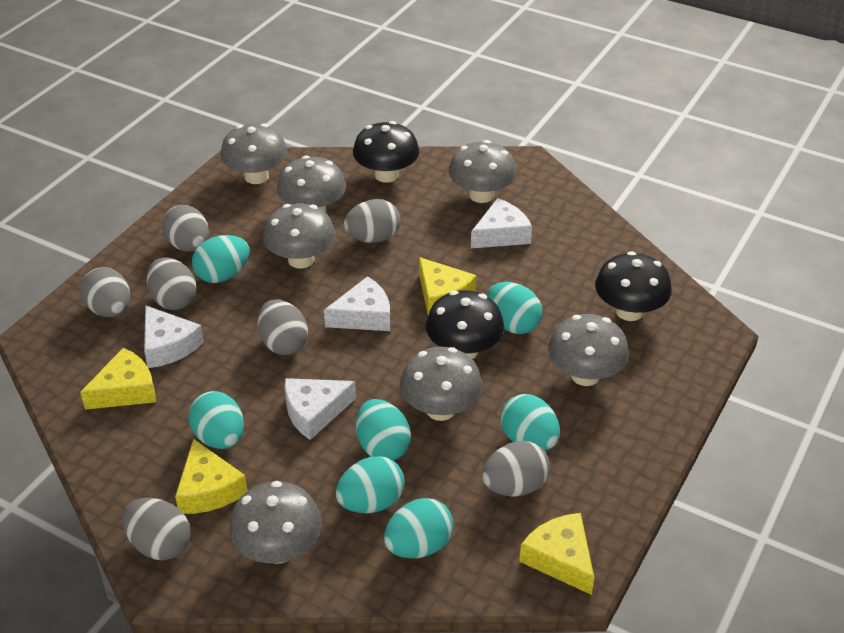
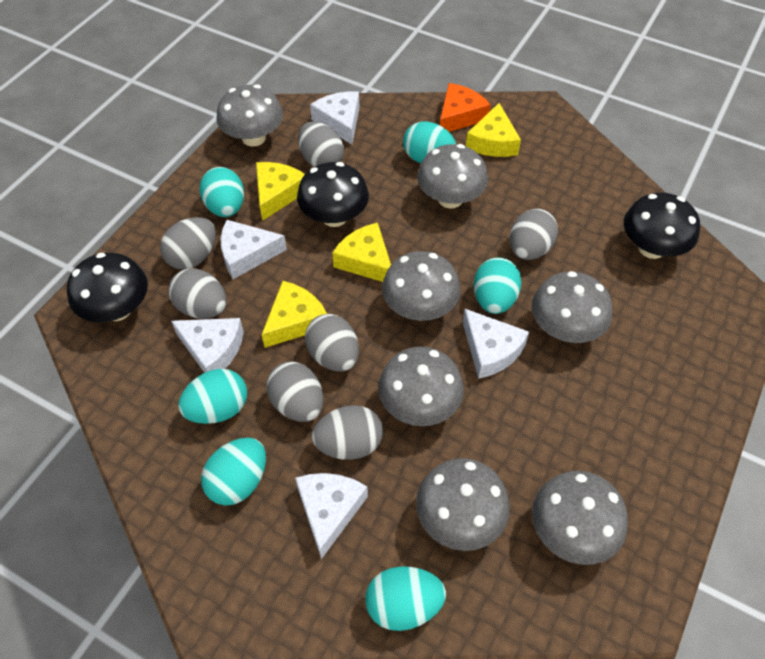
orange cheese: 0 -> 1
turquoise egg: 7 -> 6
white cheese: 4 -> 5

